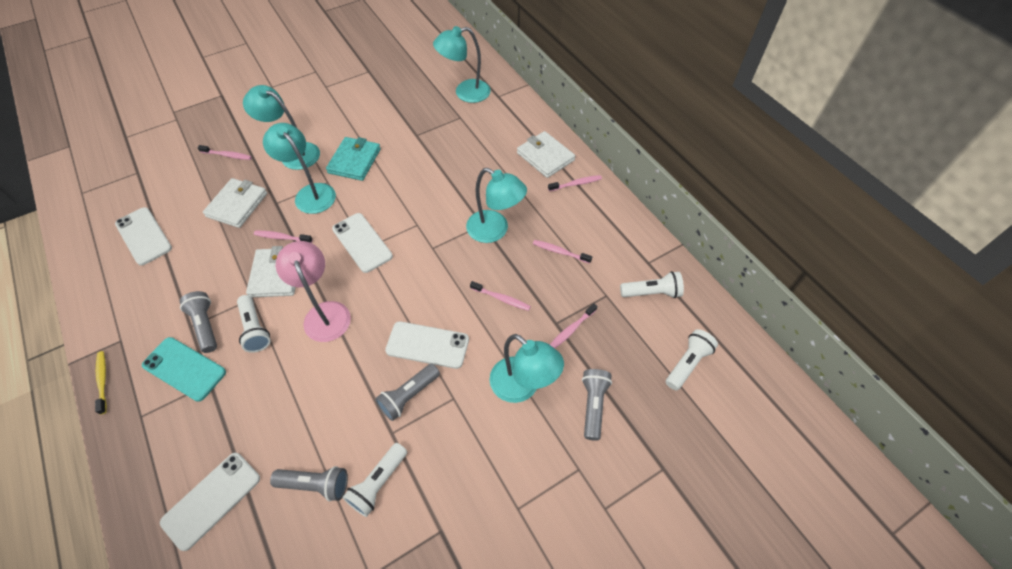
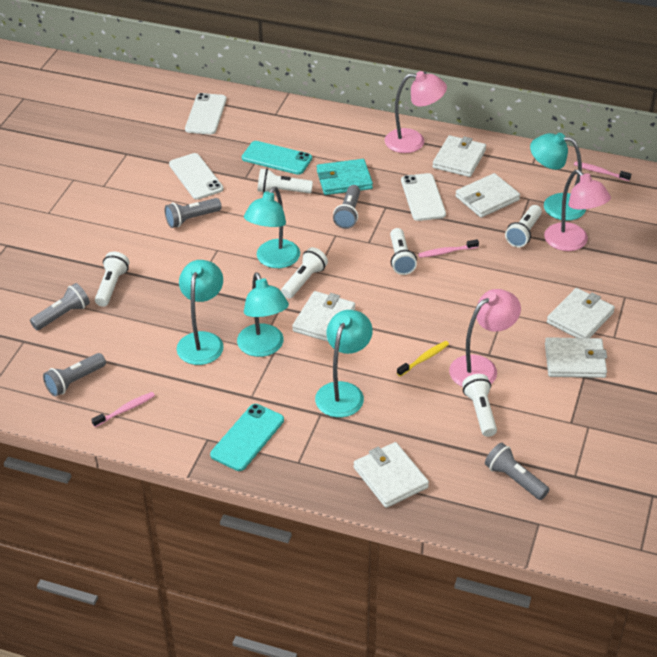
grey flashlight: 4 -> 5
pink lamp: 1 -> 3
pink toothbrush: 6 -> 3
turquoise phone: 1 -> 2
white flashlight: 4 -> 6
white phone: 4 -> 3
white wallet: 3 -> 6

